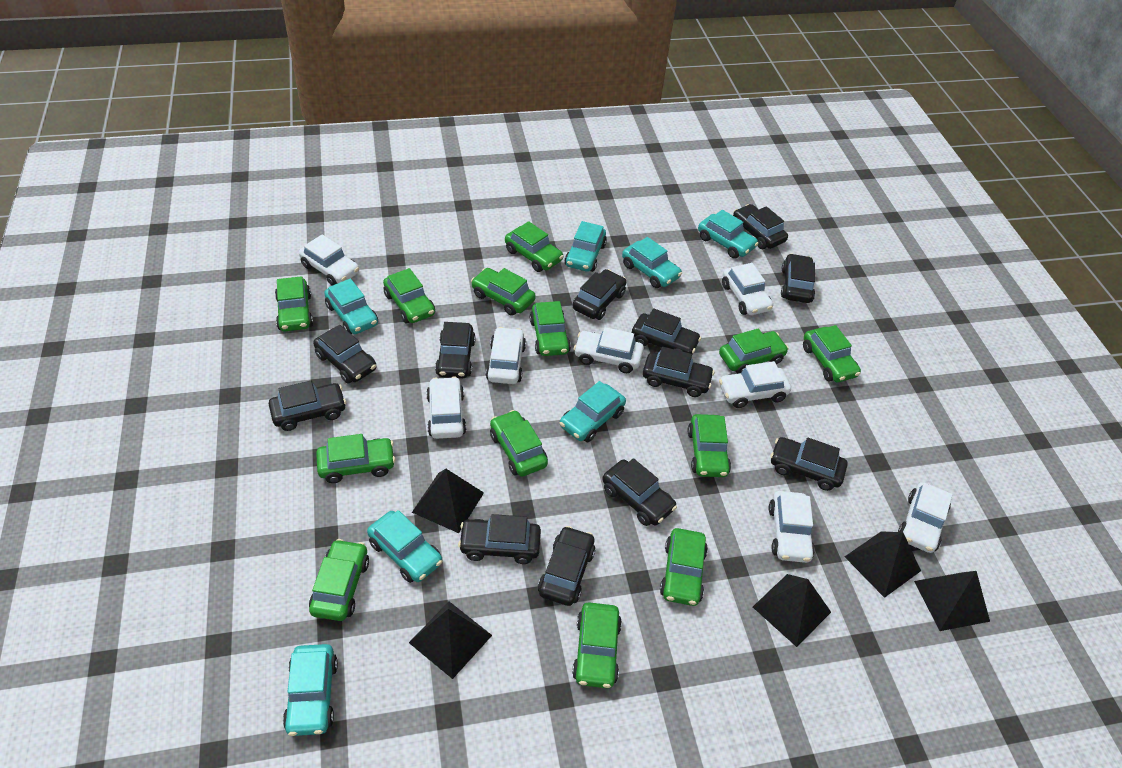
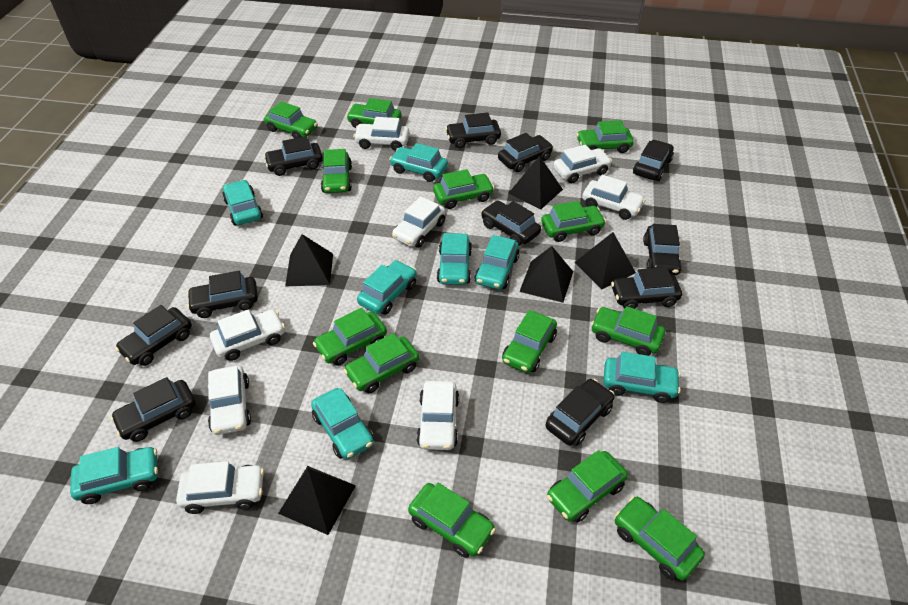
black car: 12 -> 11
turquoise car: 7 -> 8

